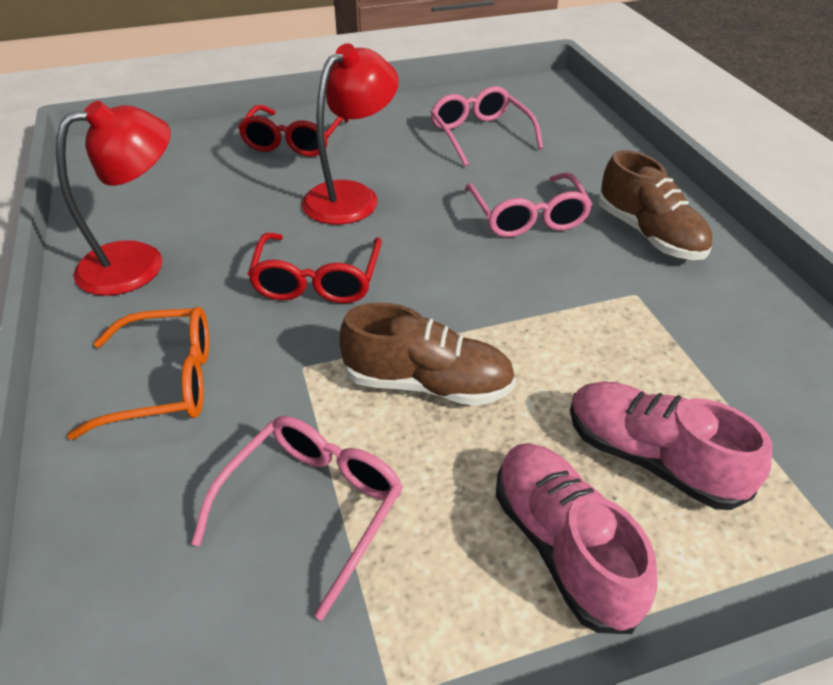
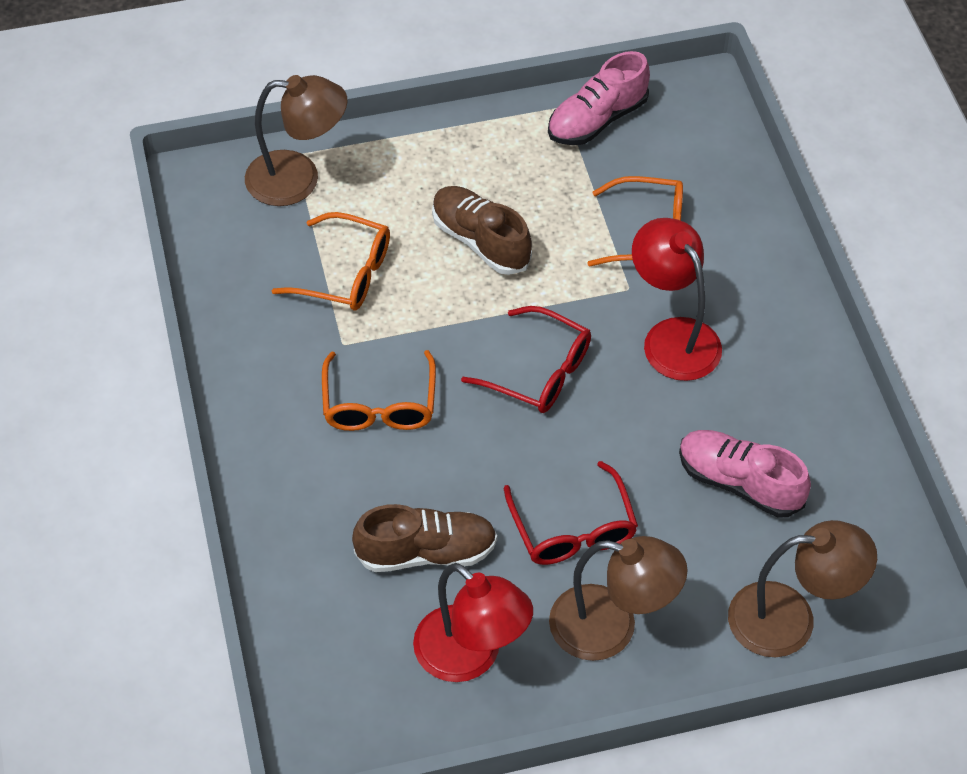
brown lamp: 0 -> 3
orange glasses: 1 -> 3
pink glasses: 3 -> 0

